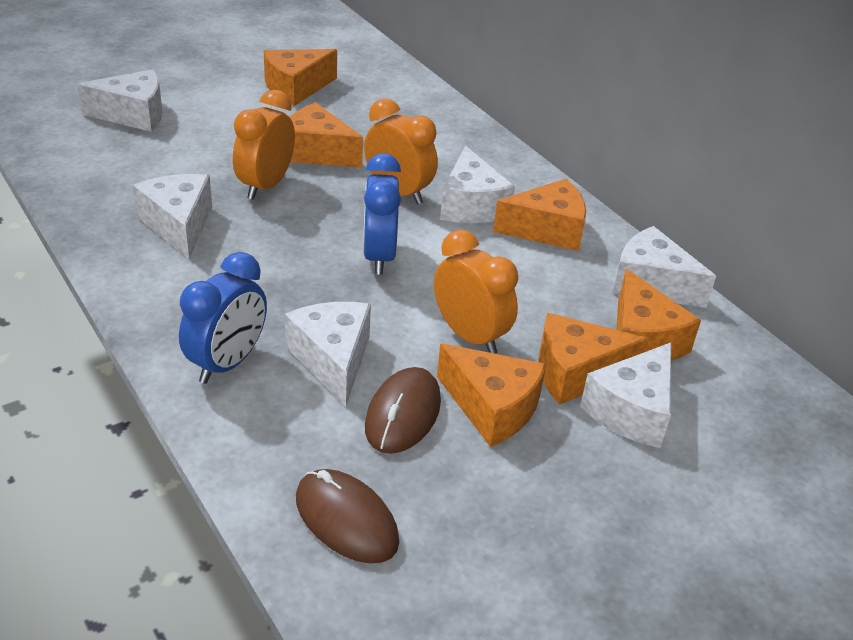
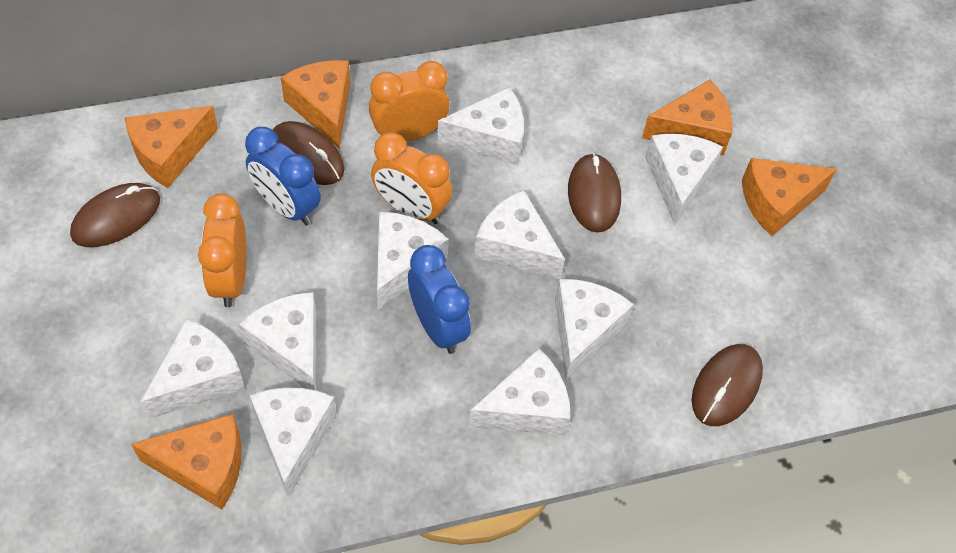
brown mouse: 2 -> 4
orange cheese: 6 -> 5
white cheese: 6 -> 9

